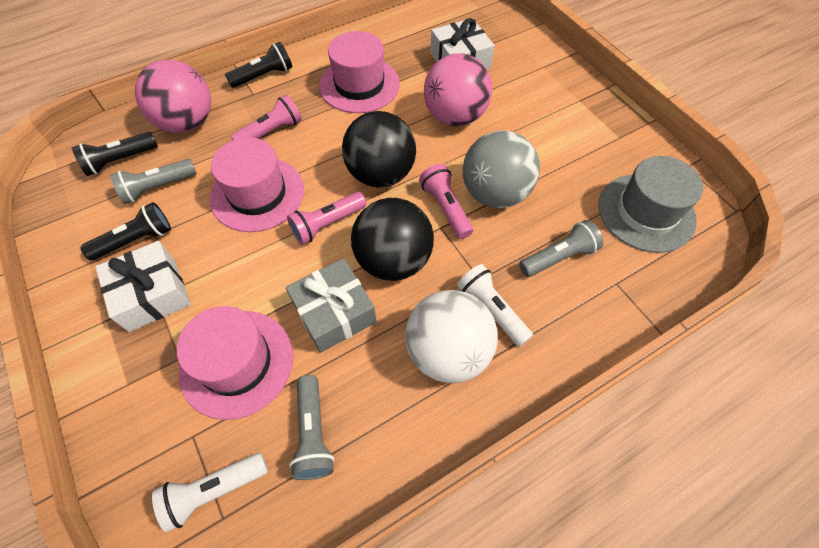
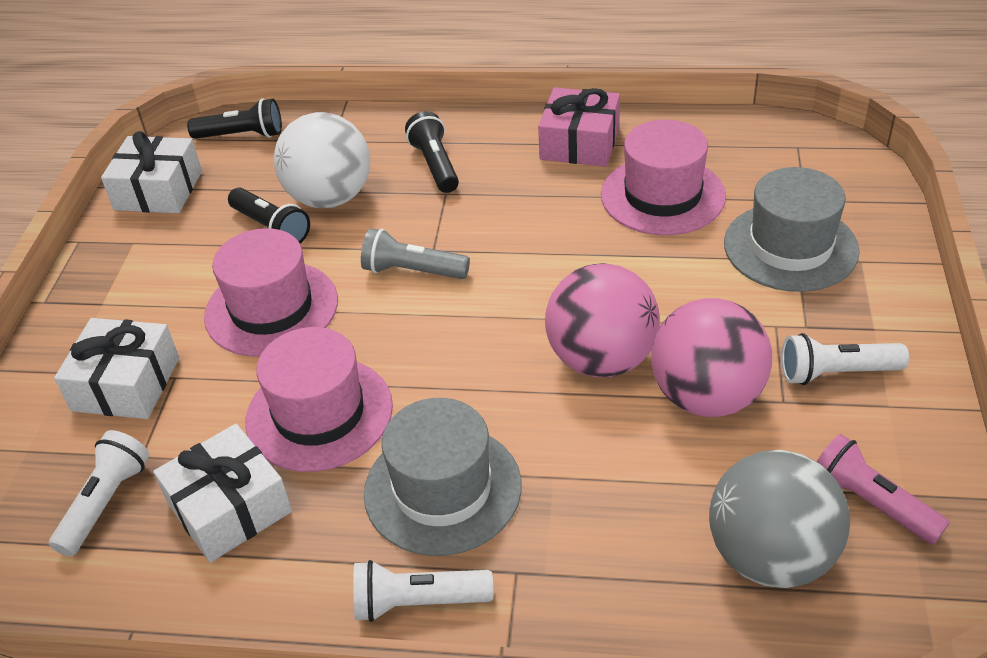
black ball: 2 -> 0
grey flashlight: 3 -> 1
grey gift: 1 -> 0
grey hat: 1 -> 2
pink flashlight: 3 -> 1
pink gift: 0 -> 1
white flashlight: 2 -> 3
white gift: 2 -> 3

